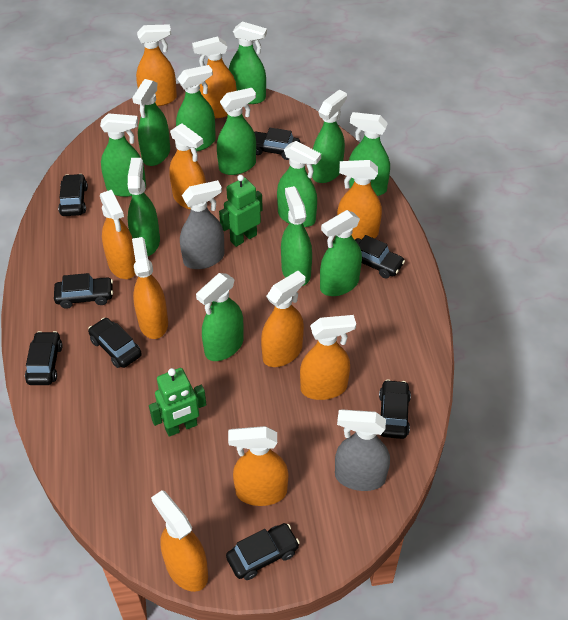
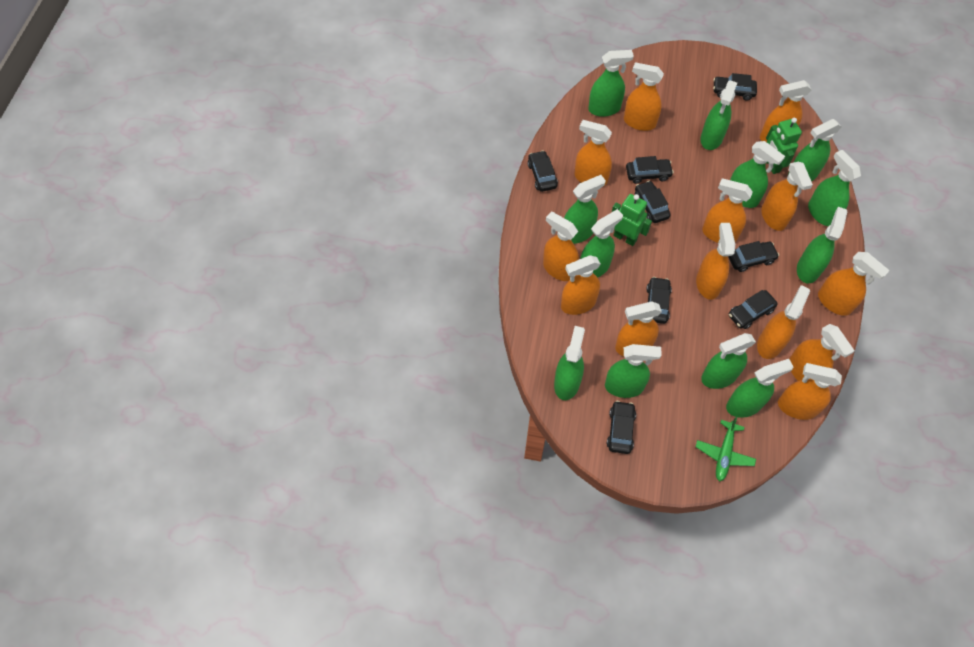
green plane: 0 -> 1
grey spray bottle: 2 -> 0
orange spray bottle: 10 -> 13

